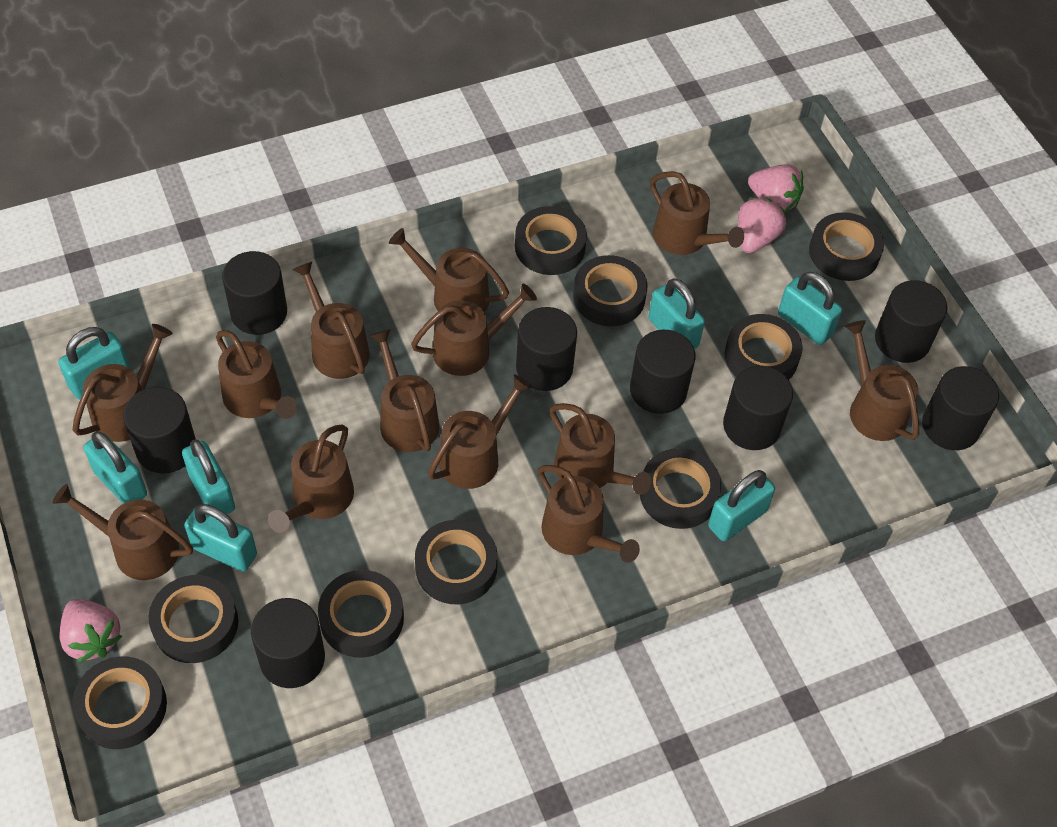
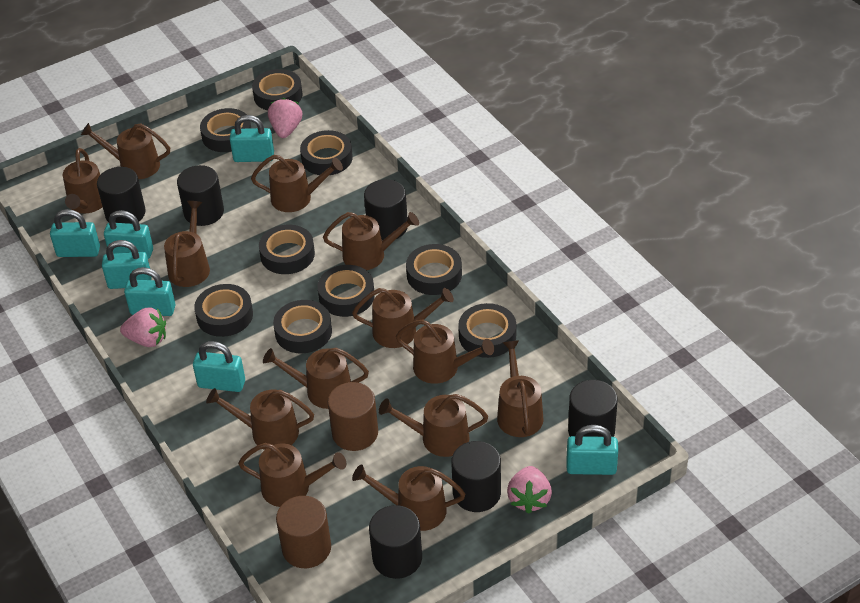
black cylinder: 8 -> 6
brown cylinder: 0 -> 2

